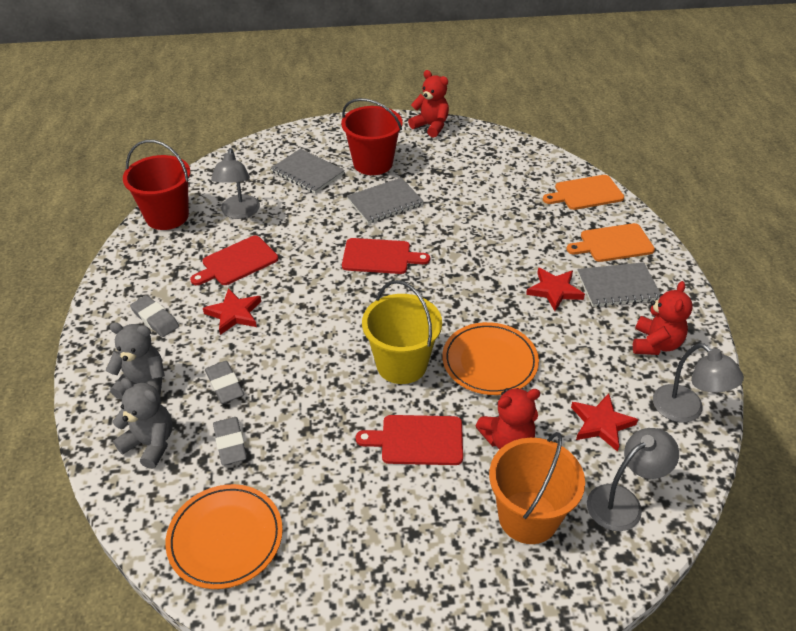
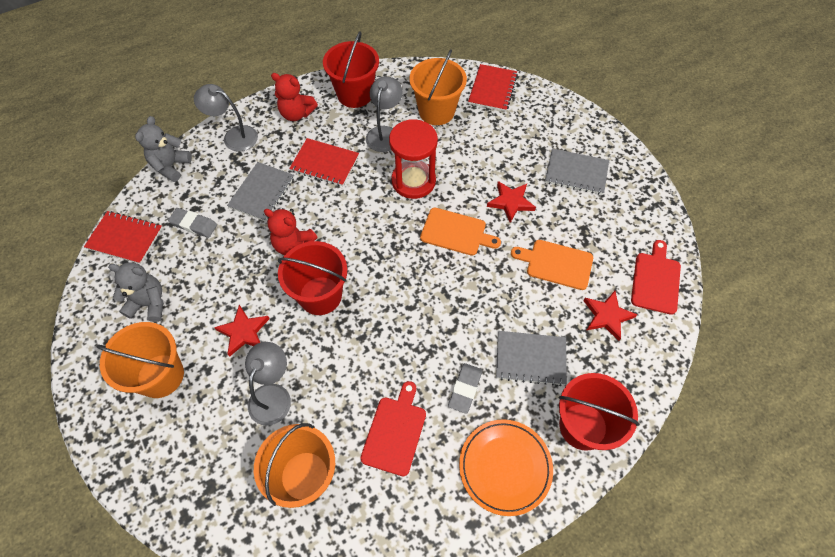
grey eraser: 3 -> 2
orange bucket: 1 -> 3
orange plate: 2 -> 1
red bucket: 2 -> 3
red cutting board: 3 -> 2
red hourglass: 0 -> 1
red notebook: 0 -> 3
red teddy bear: 3 -> 2
yellow bucket: 1 -> 0

